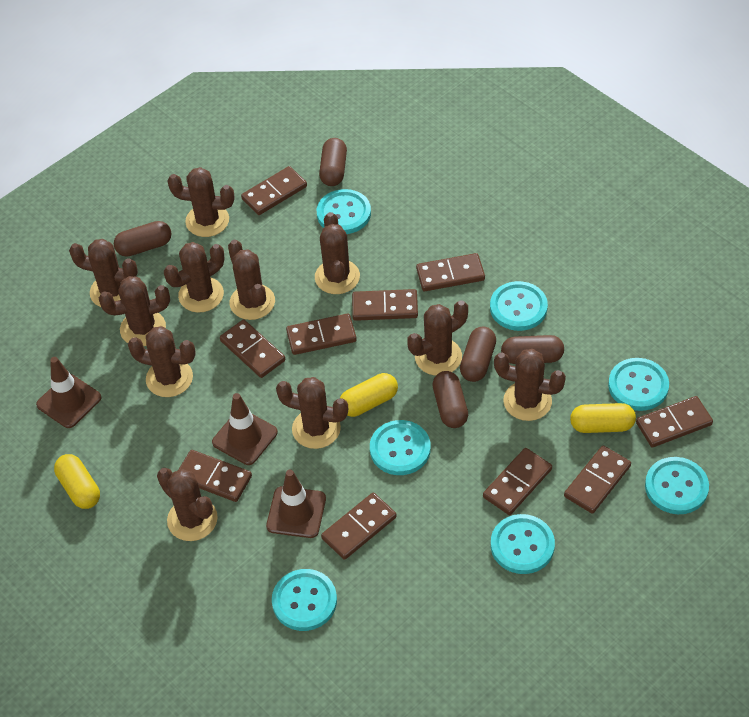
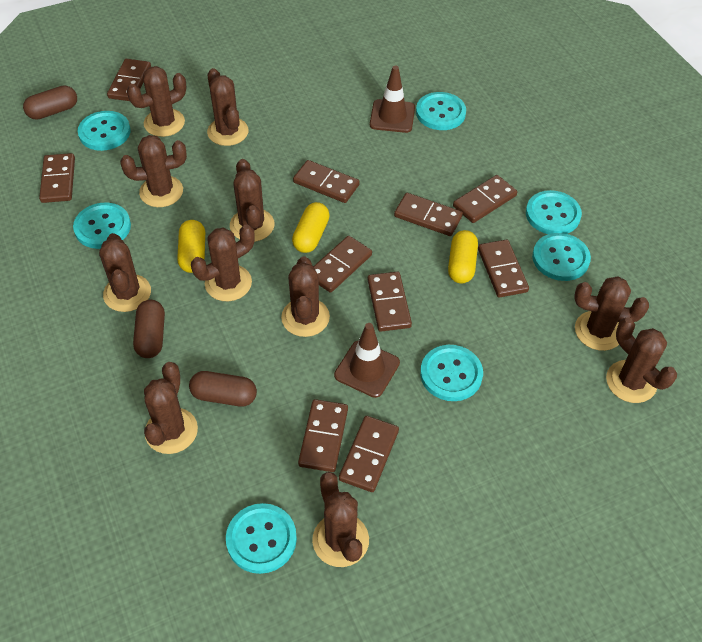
brown capsule: 5 -> 3
brown traffic cone: 3 -> 2

